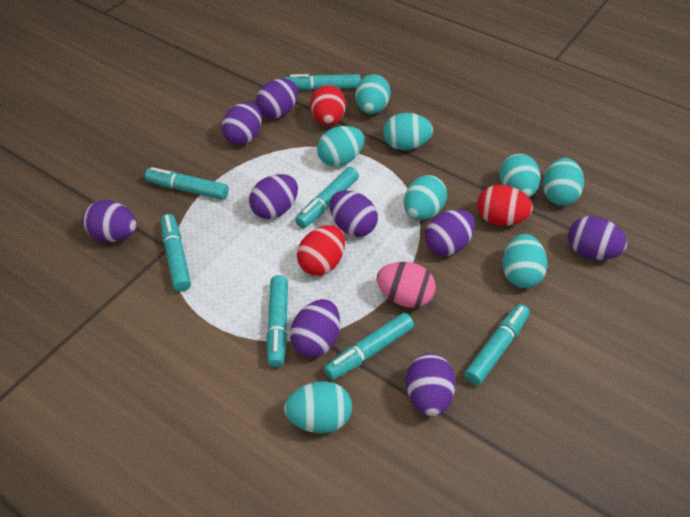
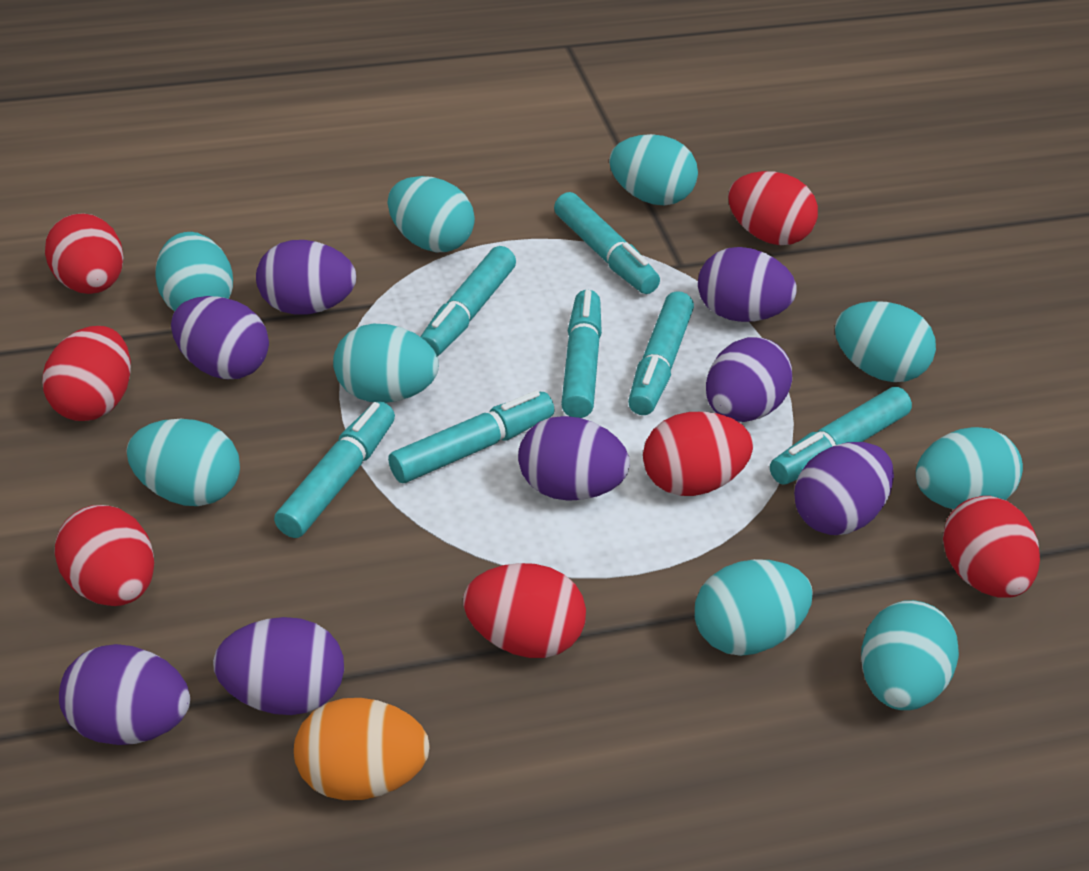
orange egg: 0 -> 1
pink egg: 1 -> 0
purple egg: 9 -> 8
red egg: 3 -> 7
turquoise egg: 8 -> 9

